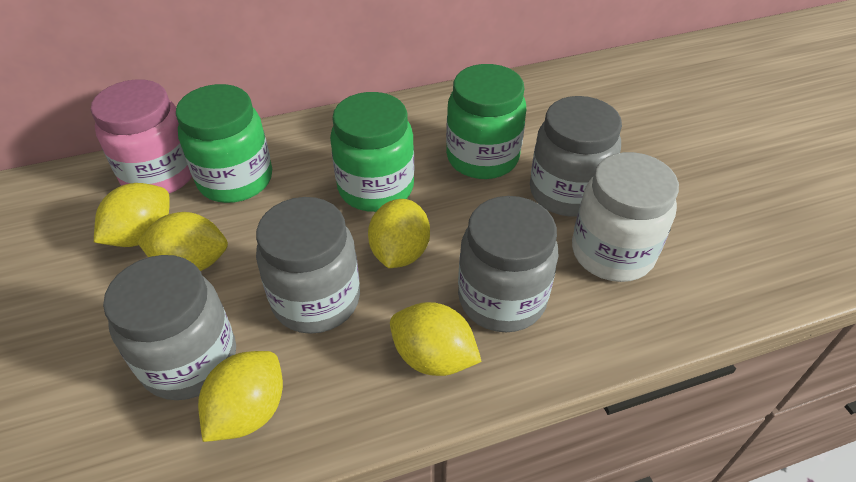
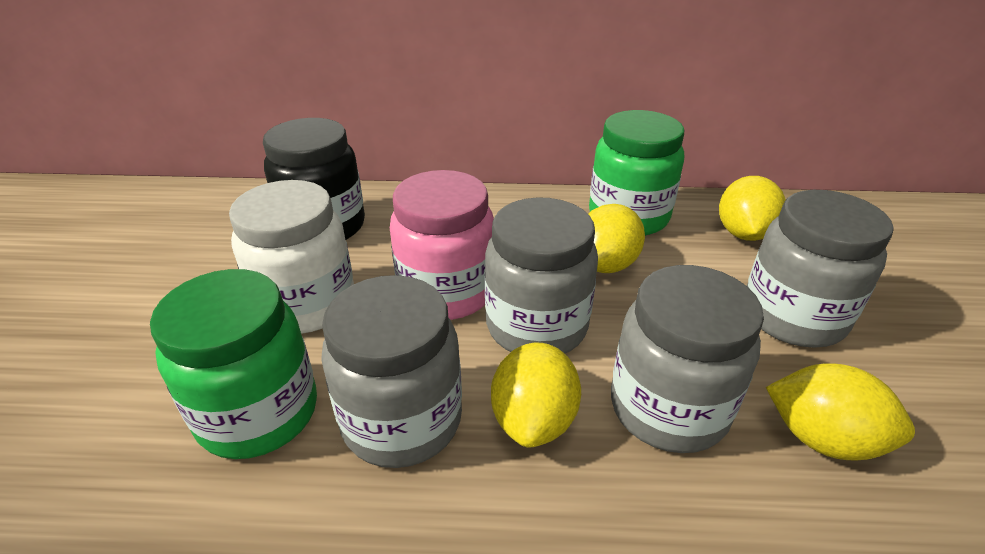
black jar: 0 -> 1
green jar: 3 -> 2
yellow lemon: 5 -> 4

